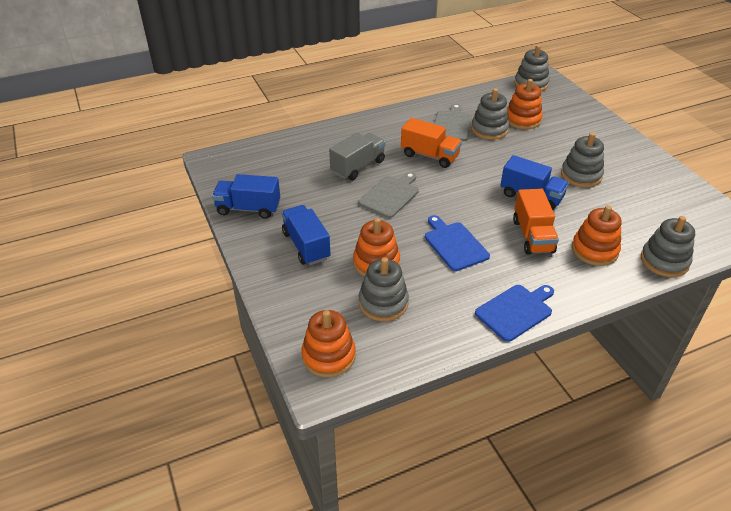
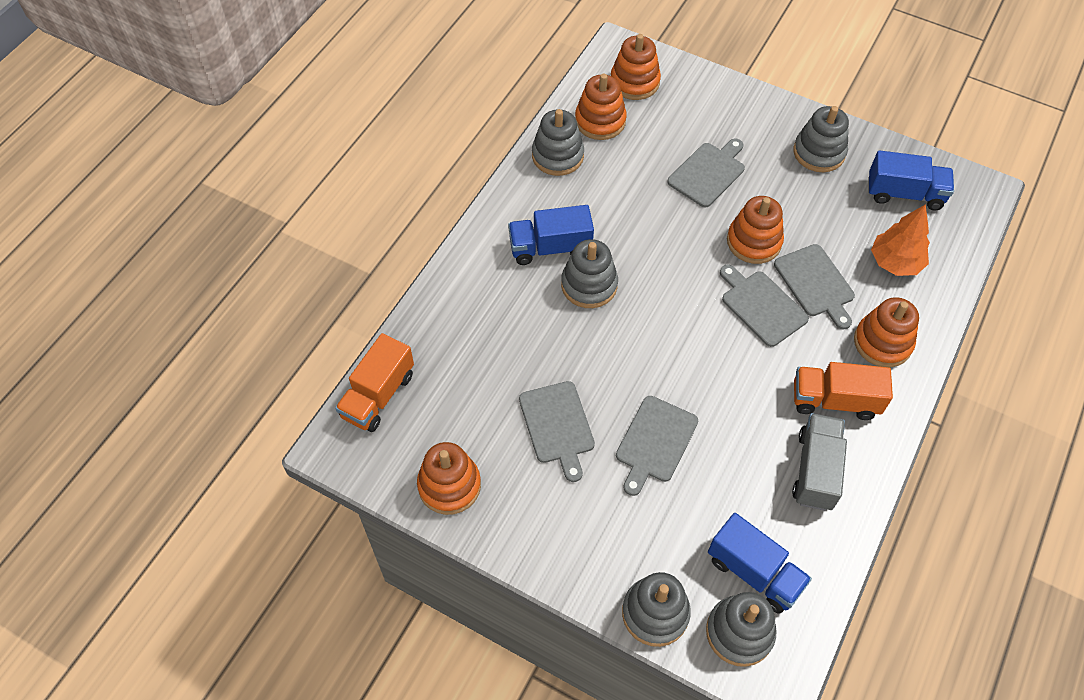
blue cutting board: 2 -> 0
grey cutting board: 2 -> 5
orange stacking toy: 4 -> 5
orange tree: 0 -> 1

